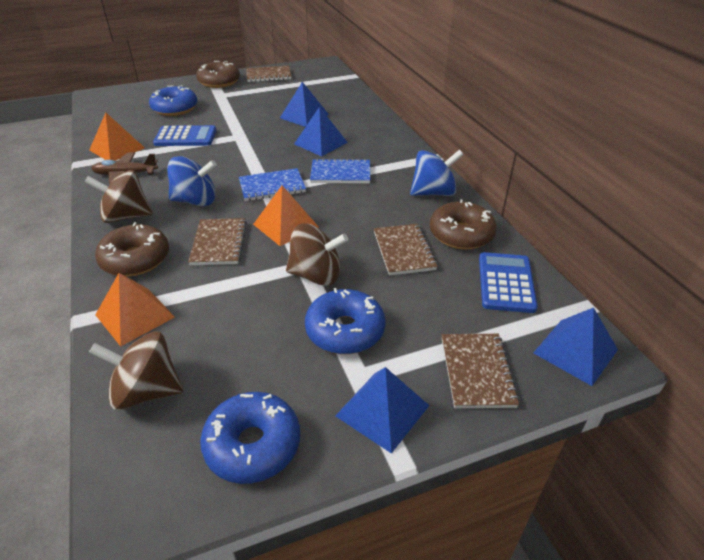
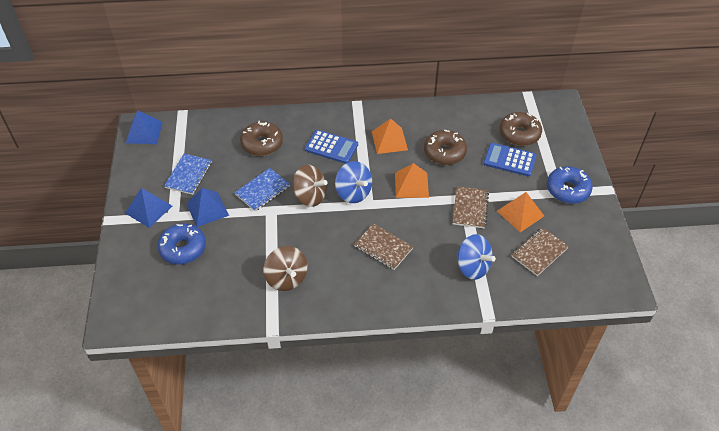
blue donut: 3 -> 2
blue pyramid: 4 -> 3
brown notebook: 4 -> 3
brown plane: 1 -> 0
brown spinning top: 3 -> 2

